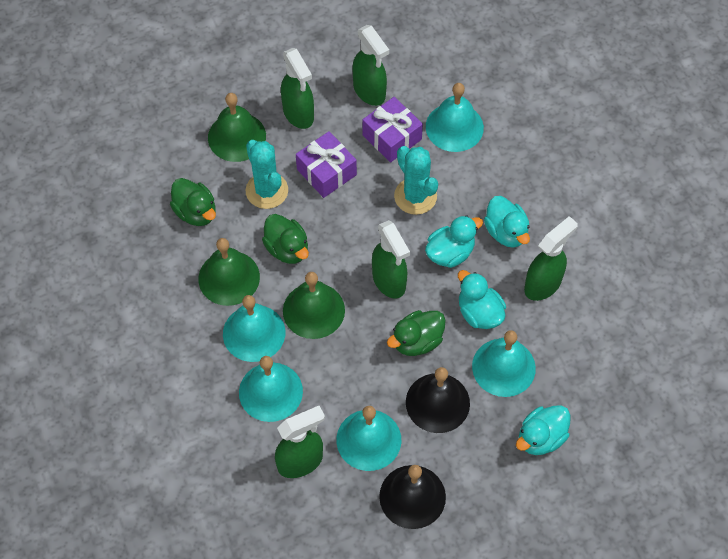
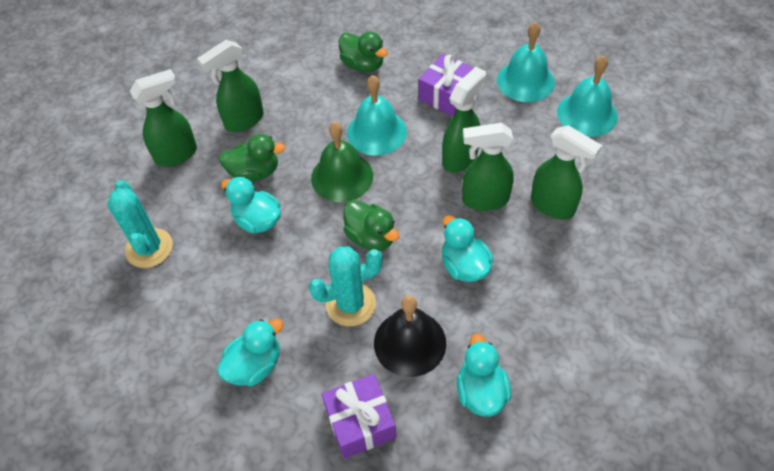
black bell: 2 -> 1
green bell: 3 -> 1
turquoise bell: 5 -> 3

